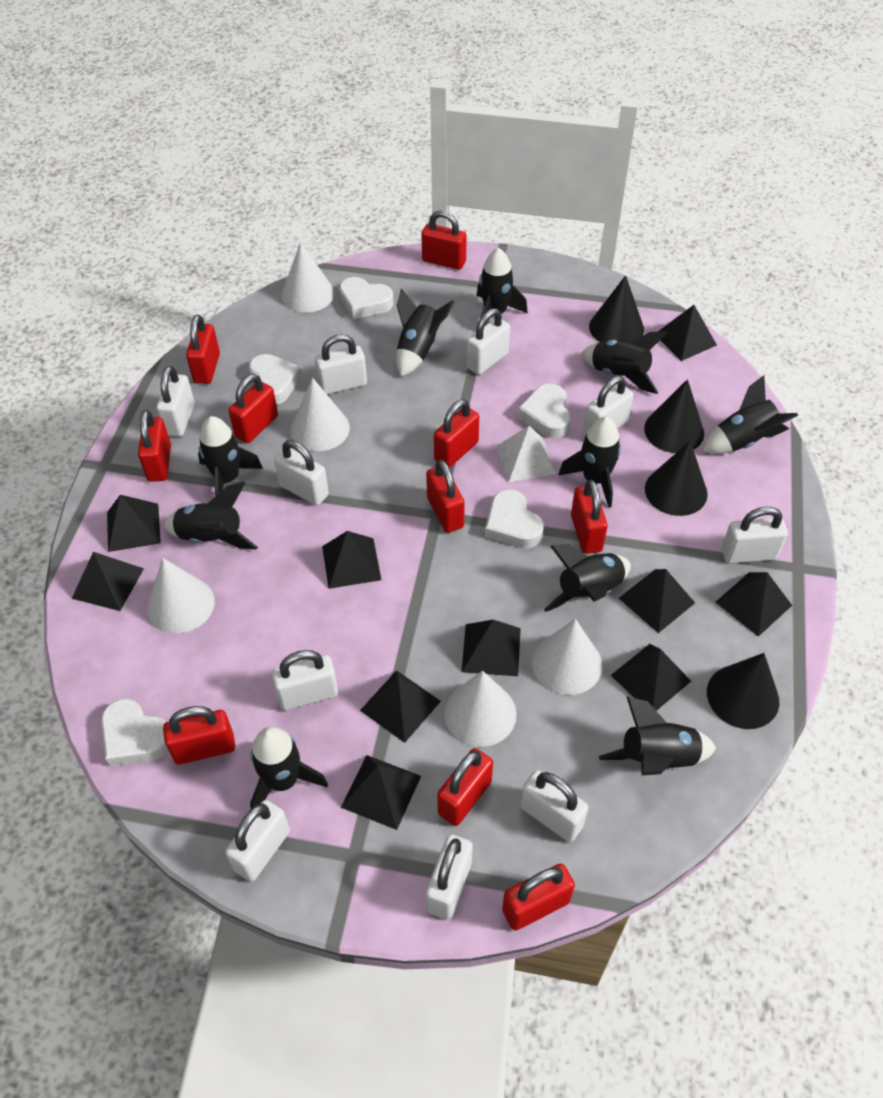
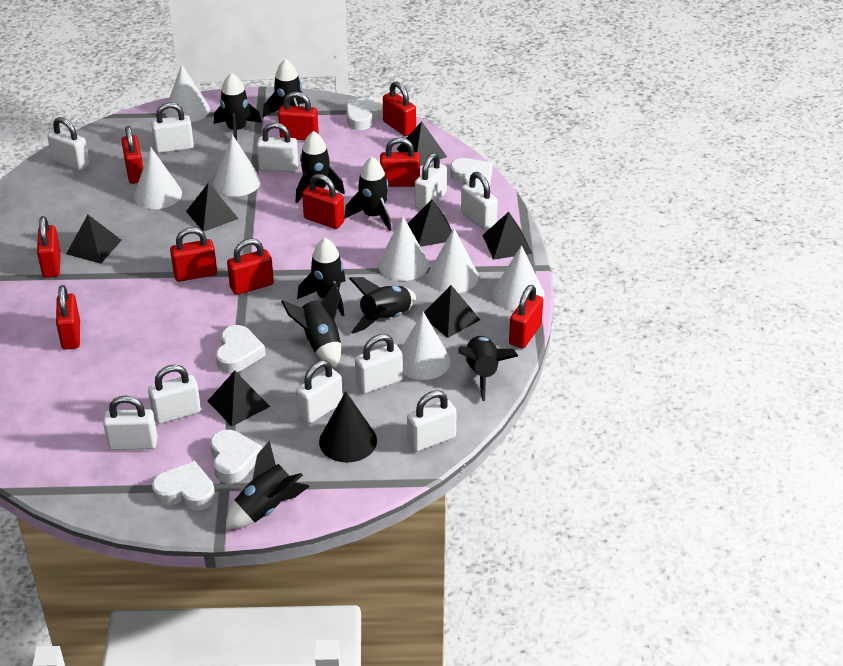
black cone: 4 -> 1
black pyramid: 10 -> 7
black rocket: 10 -> 9
white cone: 5 -> 7
white pyramid: 1 -> 0

